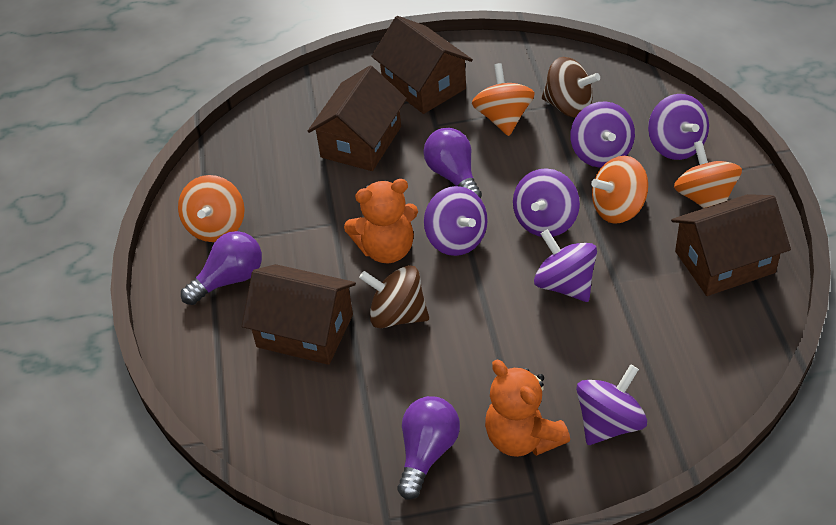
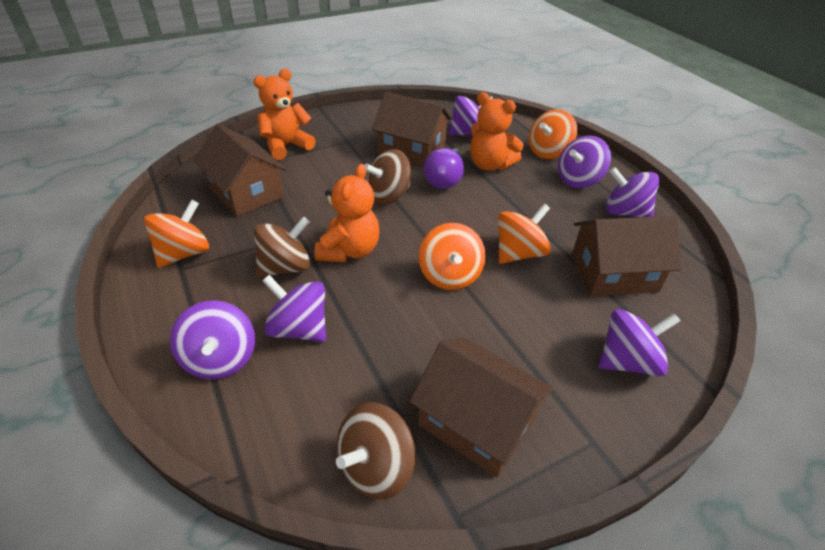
brown spinning top: 2 -> 3
orange teddy bear: 2 -> 3
purple light bulb: 3 -> 1

